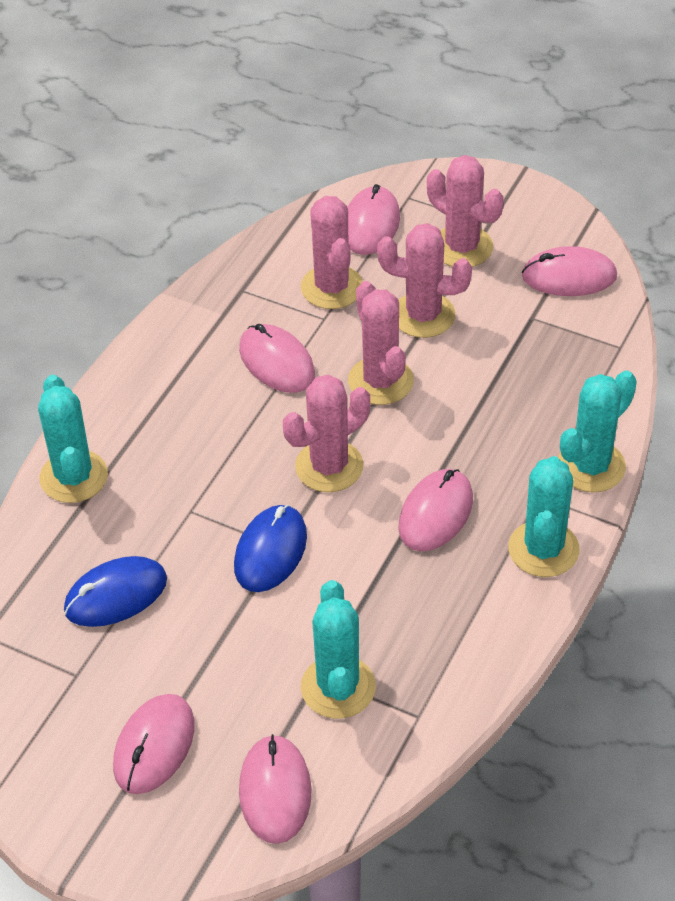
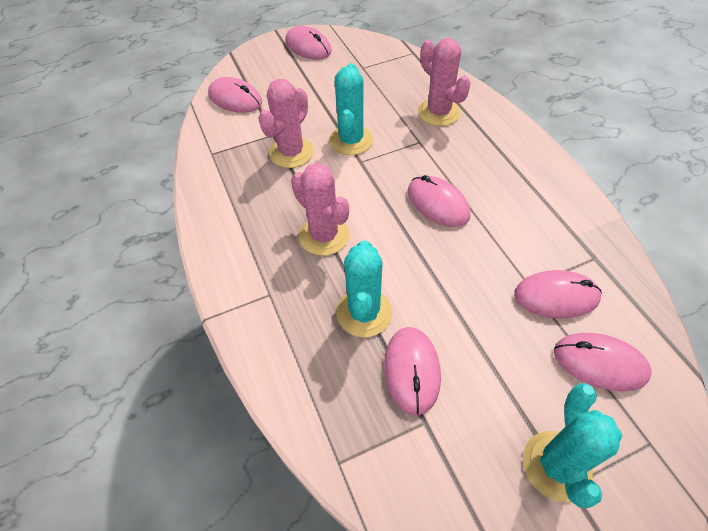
blue mouse: 2 -> 0
pink cactus: 5 -> 3
turquoise cactus: 4 -> 3

